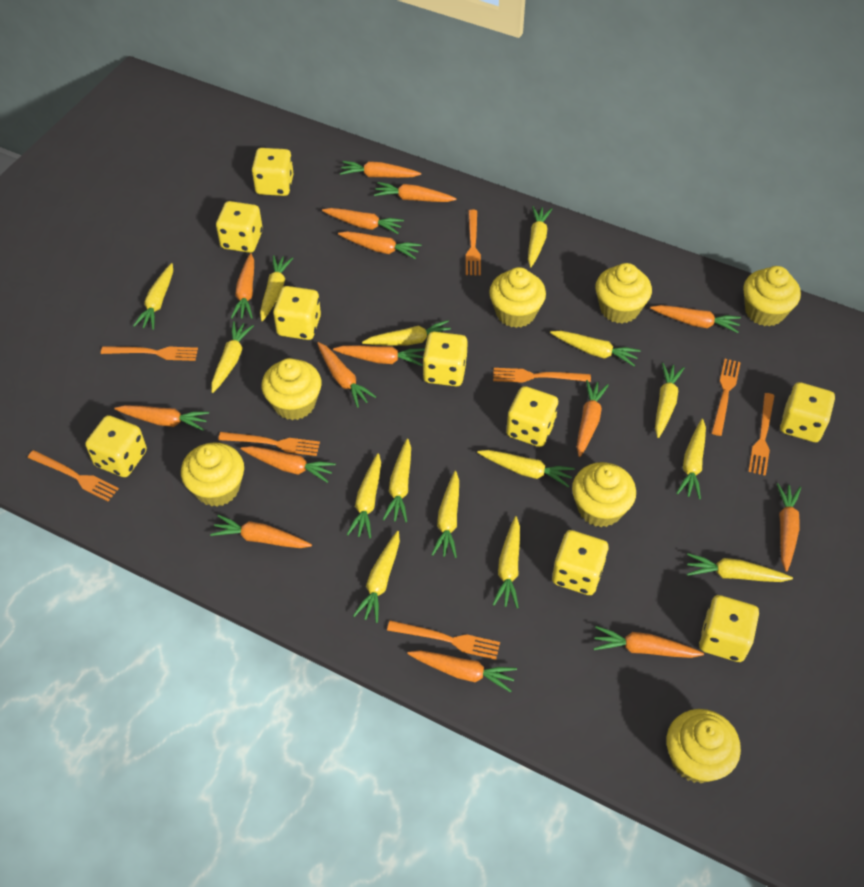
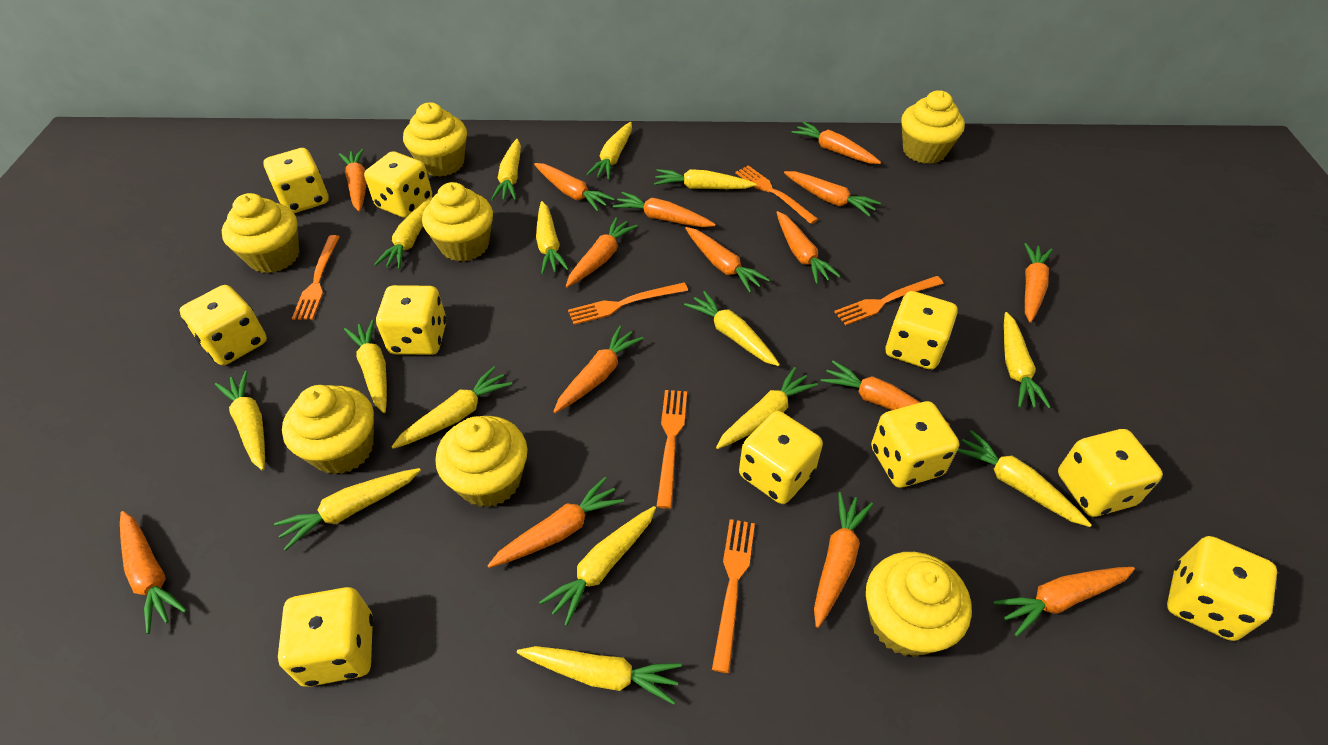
orange fork: 8 -> 6
yellow dice: 9 -> 10

